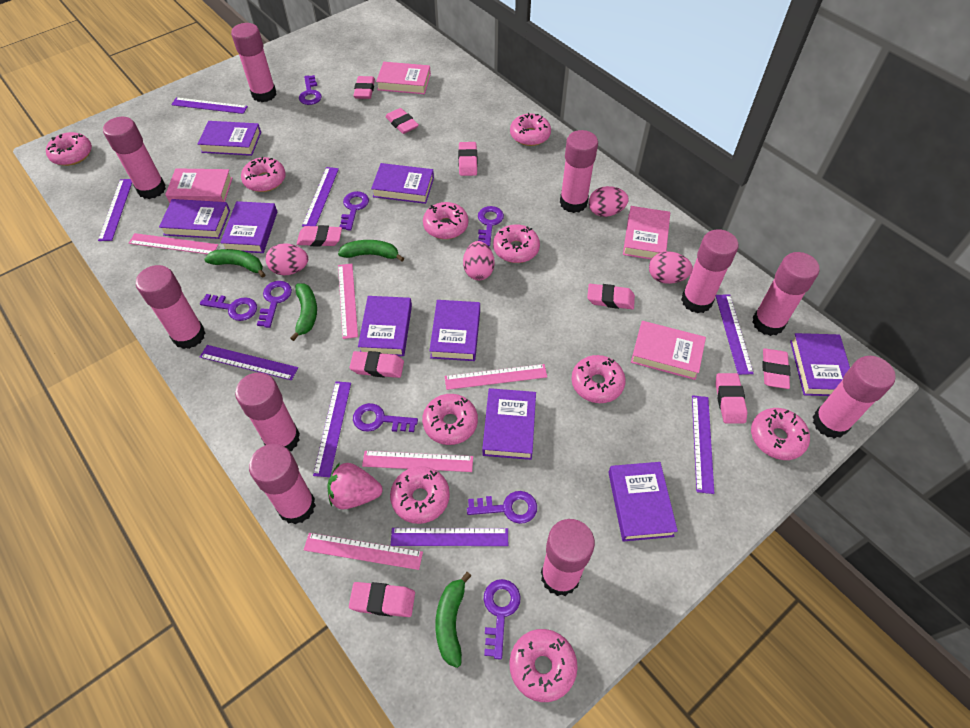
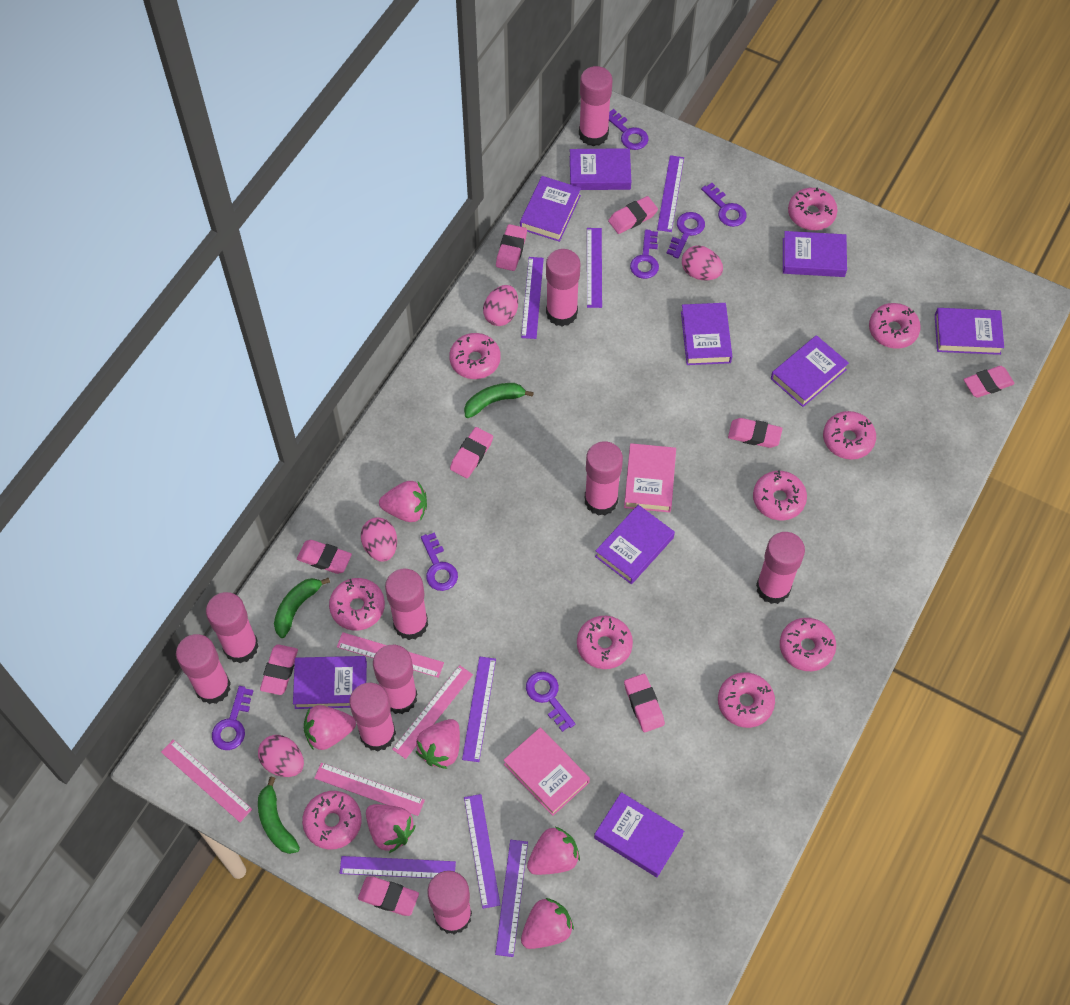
green banana: 4 -> 3
pink book: 4 -> 2
pink ruler: 5 -> 4
pink strawberry: 1 -> 6
purple key: 8 -> 7
purple ruler: 8 -> 7

